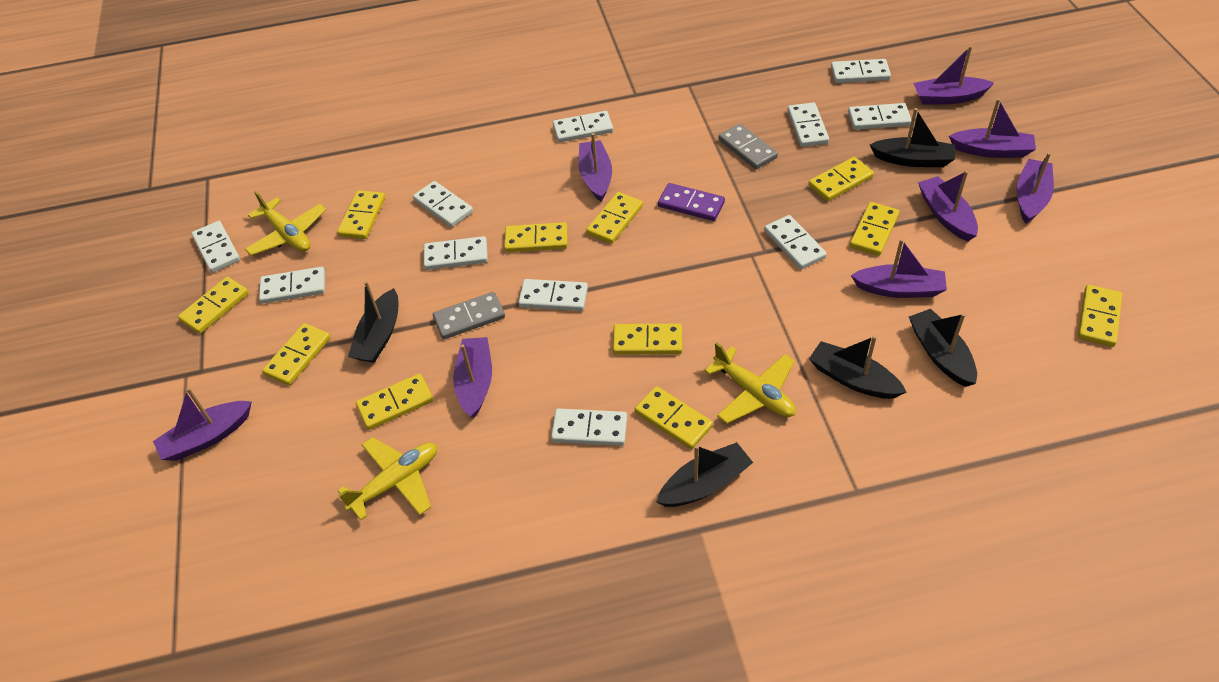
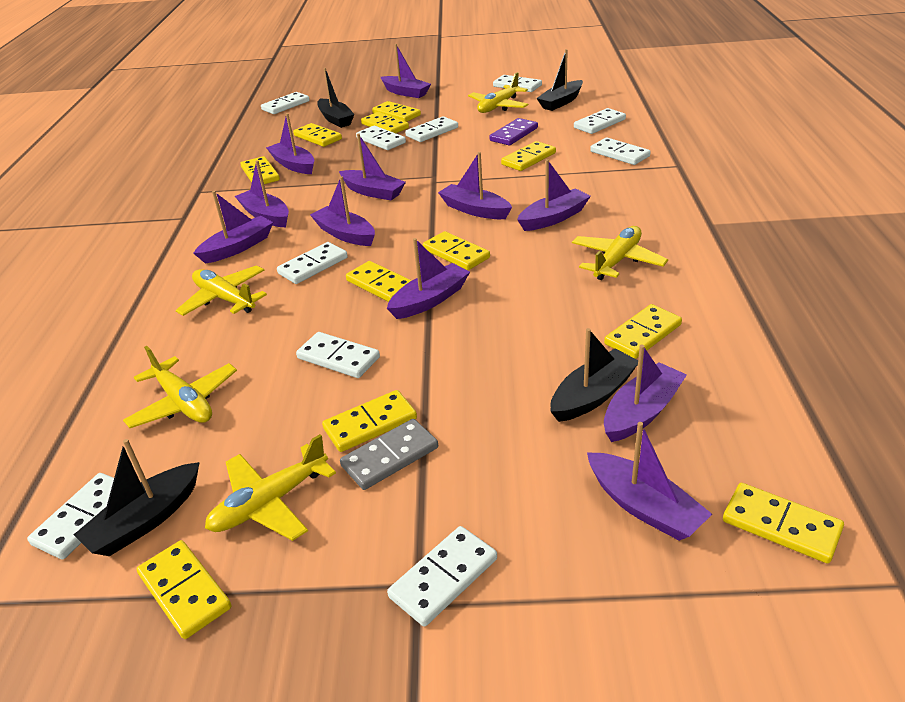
black boat: 5 -> 4
grey domino: 2 -> 1
purple boat: 8 -> 11
white domino: 11 -> 10
yellow plane: 3 -> 5

